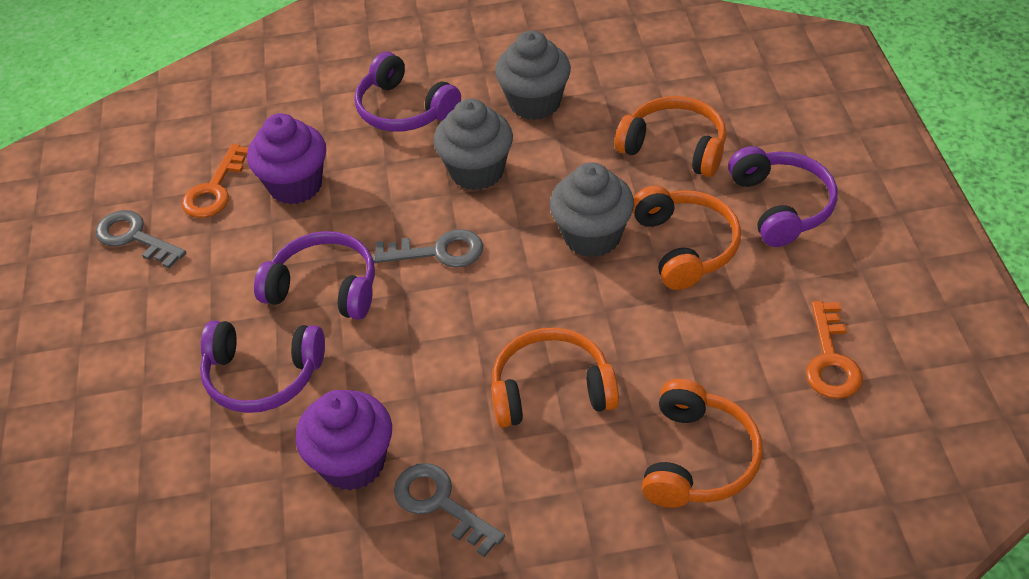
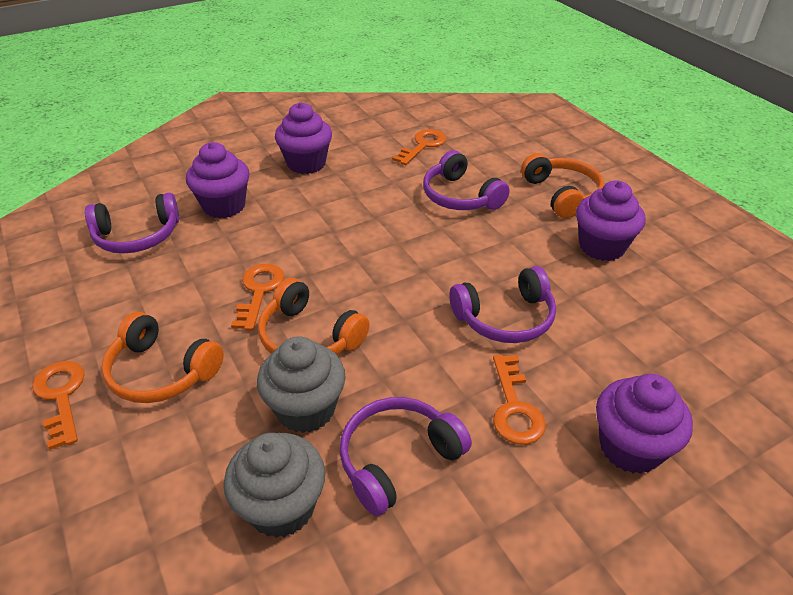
grey cupcake: 3 -> 2
grey key: 3 -> 0
orange headphones: 4 -> 3
orange key: 2 -> 4
purple cupcake: 2 -> 4

